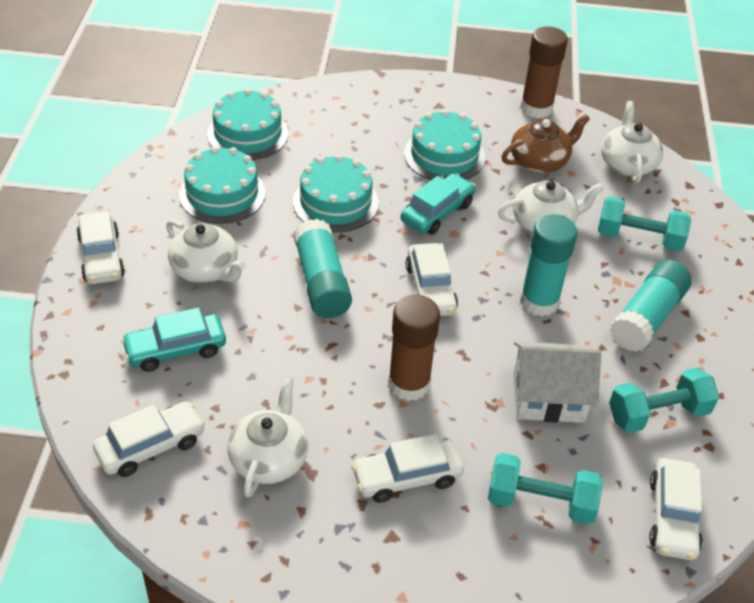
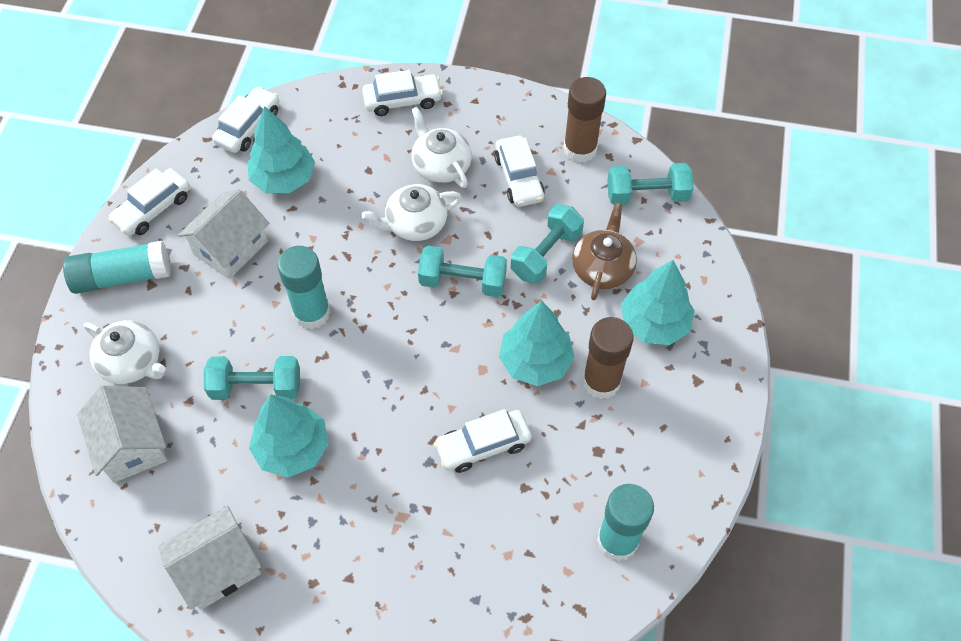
turquoise cake: 4 -> 0
turquoise car: 2 -> 0
turquoise dumbbell: 3 -> 4
turquoise tree: 0 -> 4
white house: 1 -> 3
white teapot: 4 -> 3

